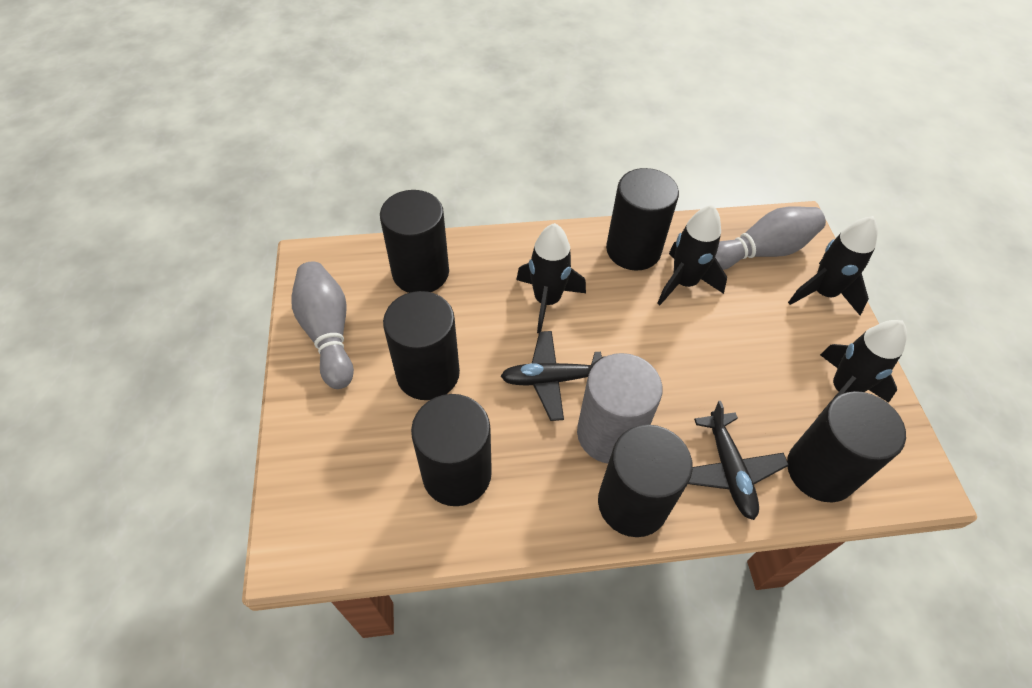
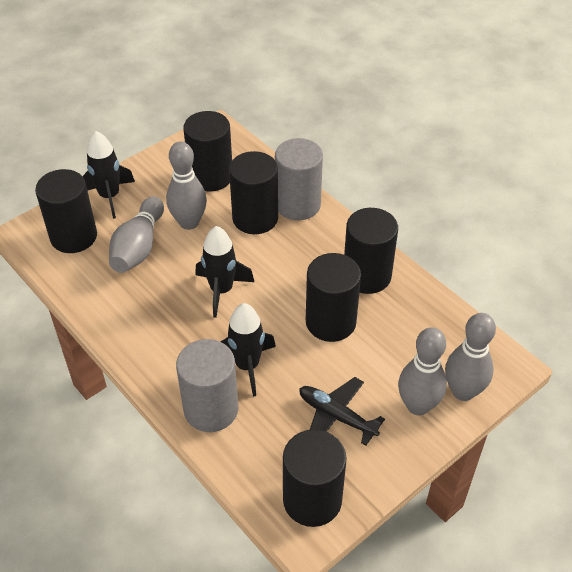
black plane: 2 -> 1
black rocket: 4 -> 3
grey bowling pin: 2 -> 4
grey cylinder: 1 -> 2

